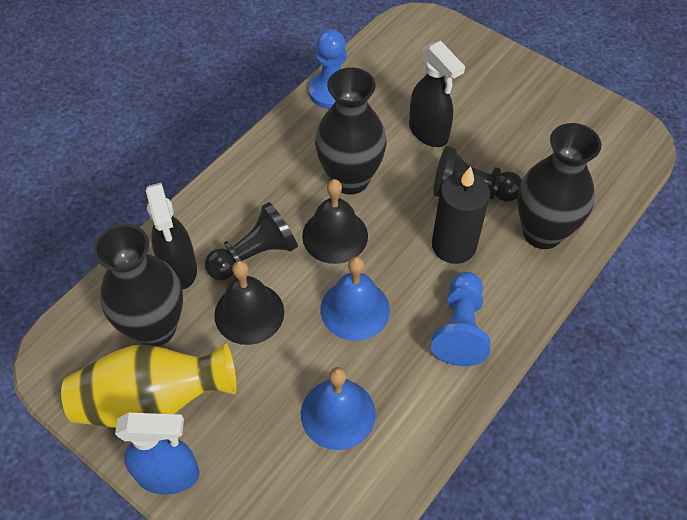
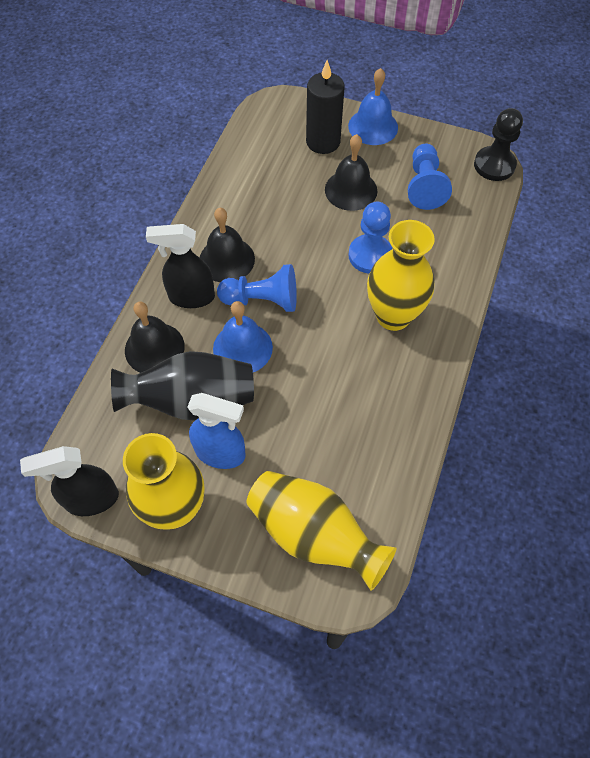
black bell: 2 -> 3
black pawn: 2 -> 1
black vase: 3 -> 1
blue pawn: 2 -> 3
yellow vase: 1 -> 3

